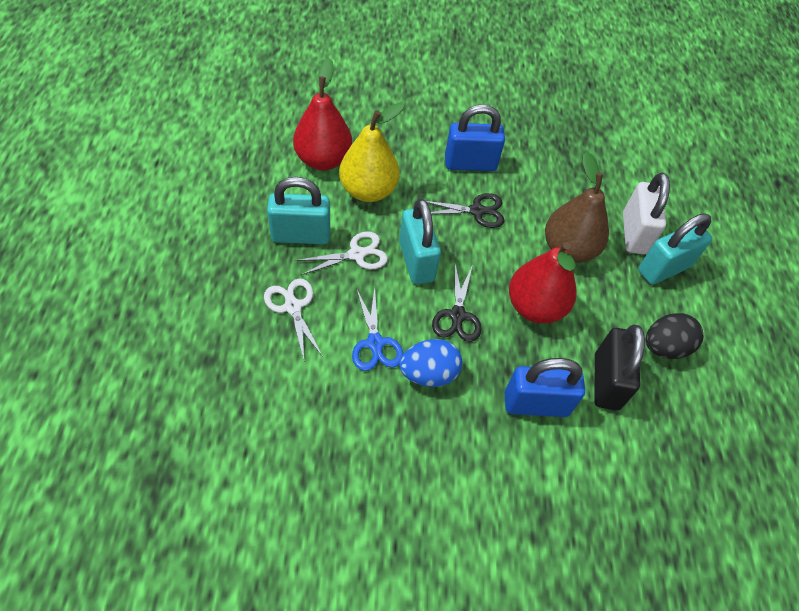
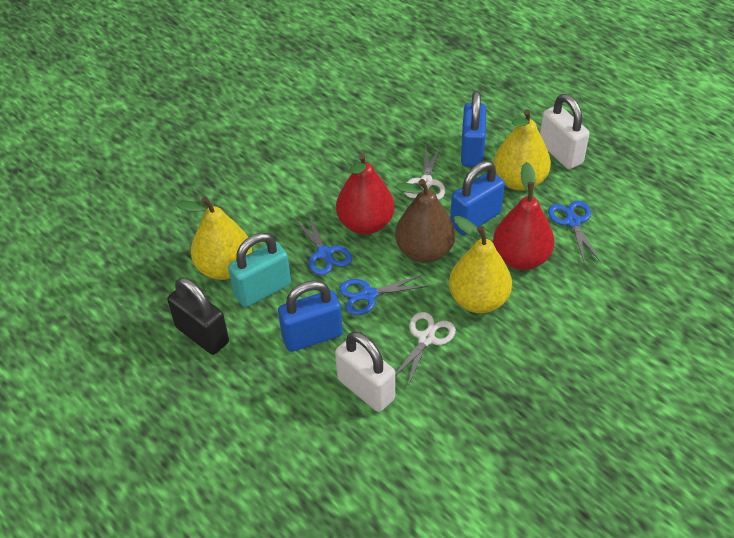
black egg: 1 -> 0
black scissors: 2 -> 0
blue egg: 1 -> 0
blue padlock: 2 -> 3
blue scissors: 1 -> 3
turquoise padlock: 3 -> 1
white padlock: 1 -> 2
yellow pear: 1 -> 3

